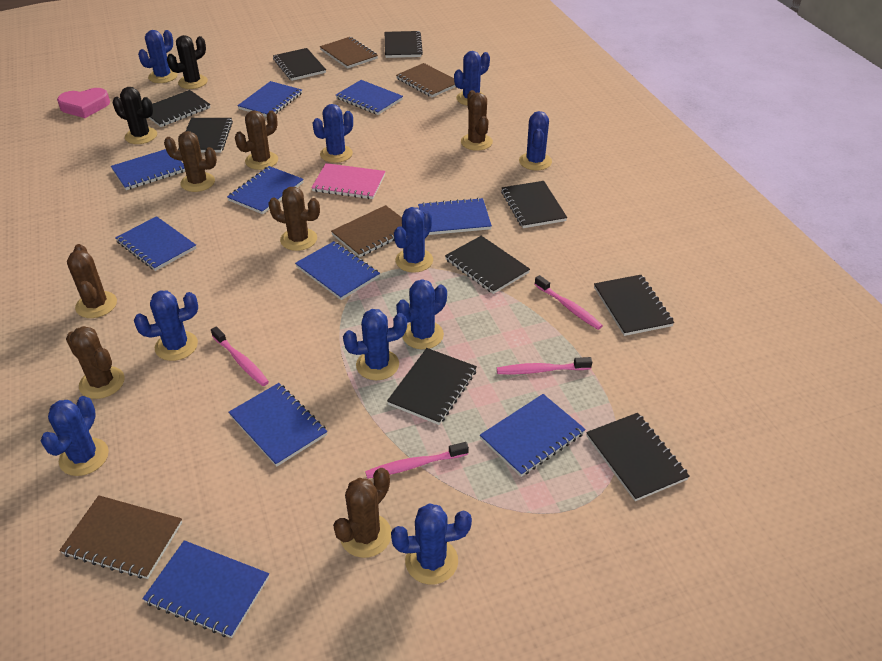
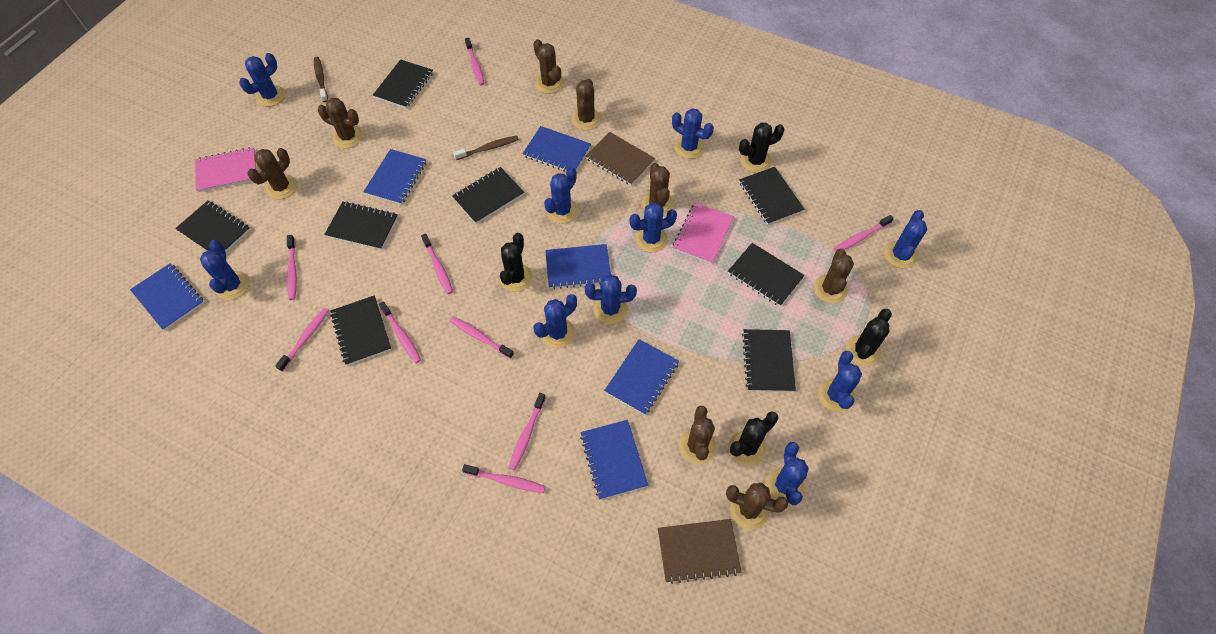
black cactus: 2 -> 4
black notebook: 9 -> 8
blue notebook: 10 -> 6
brown cactus: 7 -> 8
brown notebook: 4 -> 2
brown toothbrush: 0 -> 2
pink heart: 1 -> 0
pink notebook: 1 -> 2
pink toothbrush: 4 -> 9

